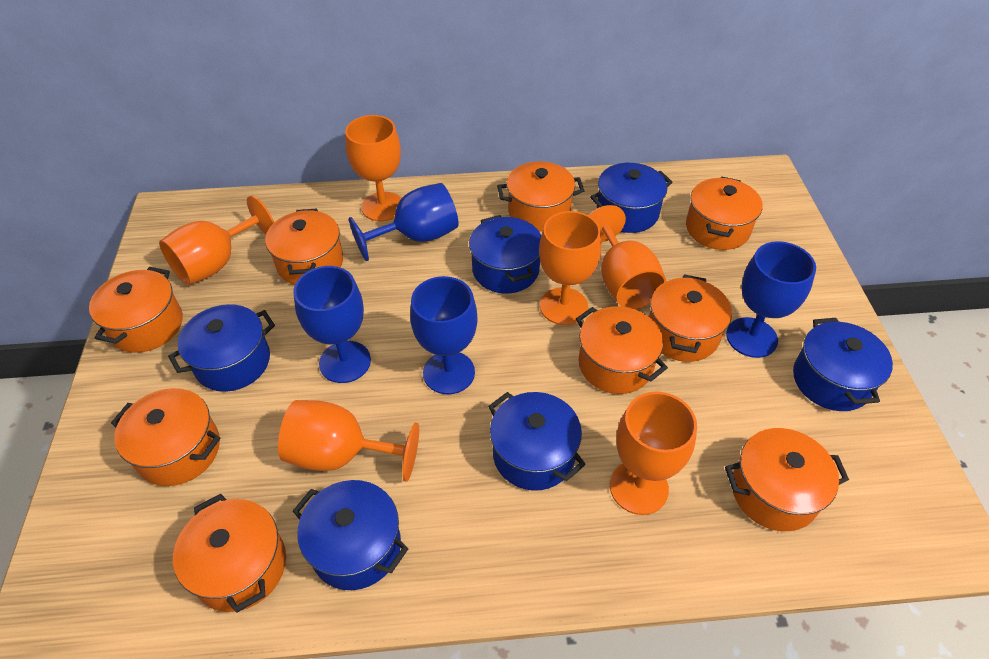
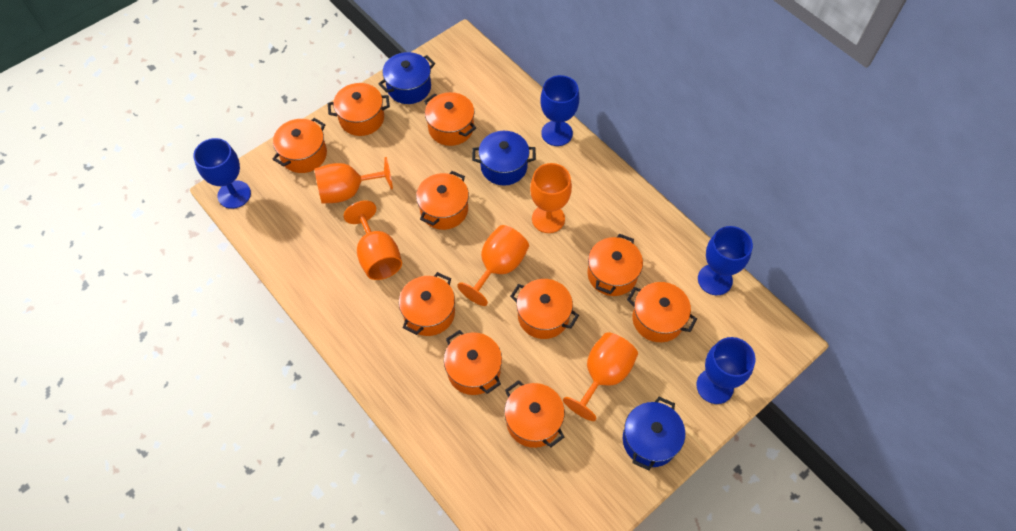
blue pot: 6 -> 3
orange goblet: 6 -> 5
orange pot: 9 -> 10

